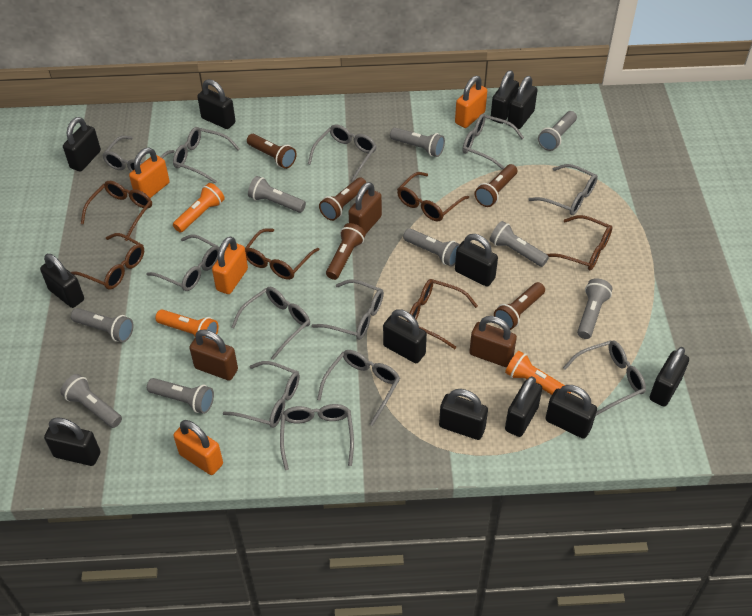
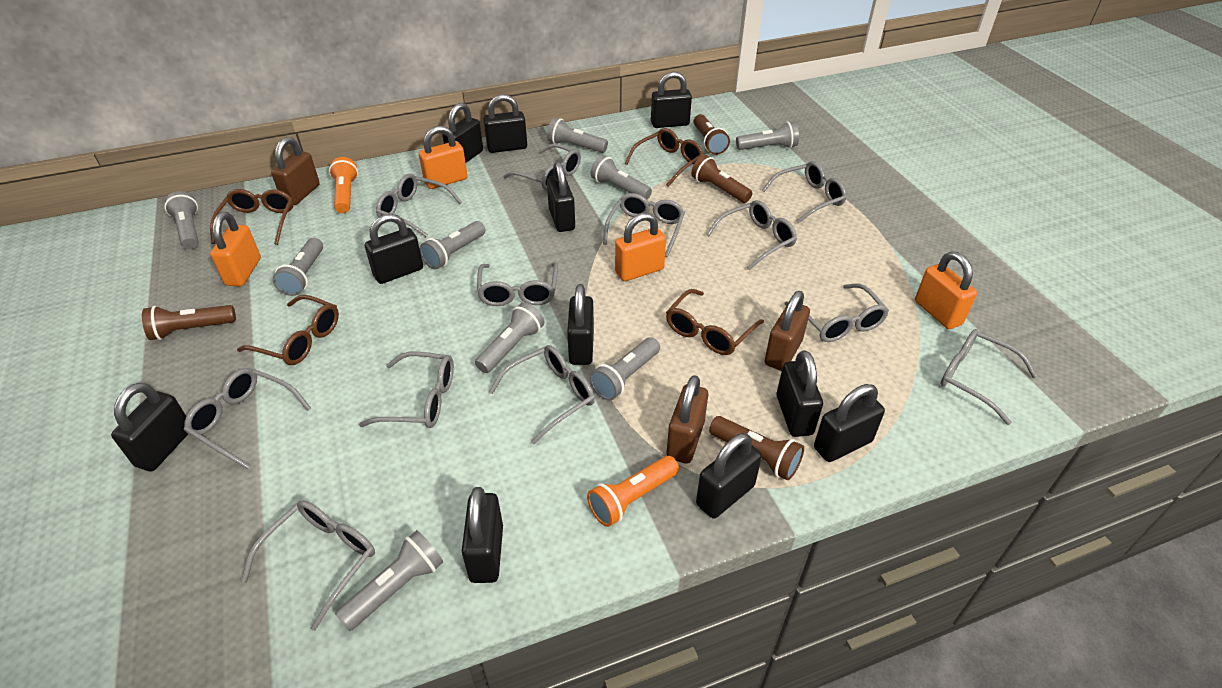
black padlock: 12 -> 11
brown flashlight: 5 -> 4
brown glasses: 6 -> 4
orange flashlight: 3 -> 2

